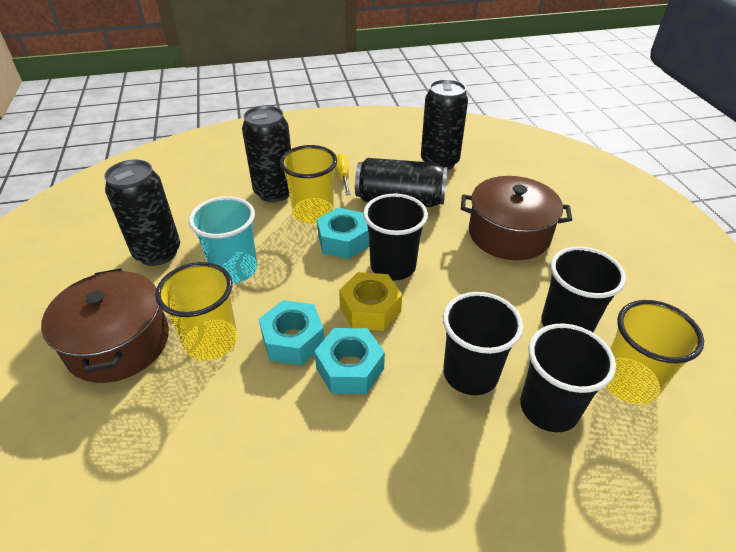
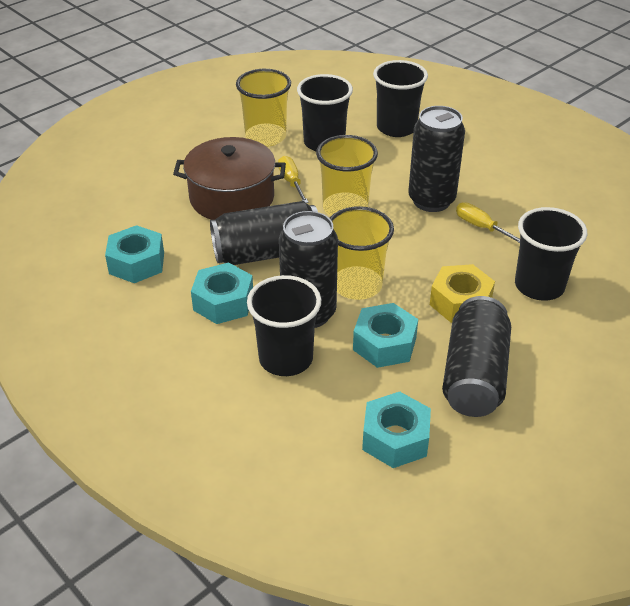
brown pot: 2 -> 1
turquoise cup: 1 -> 0
turquoise nut: 3 -> 4
yellow screwdriver: 1 -> 2

